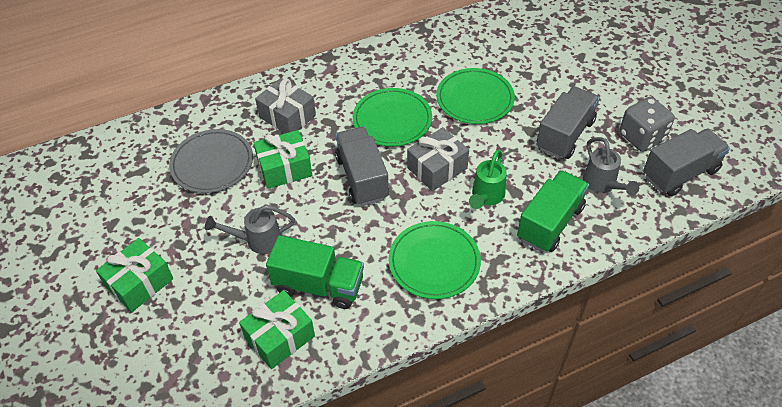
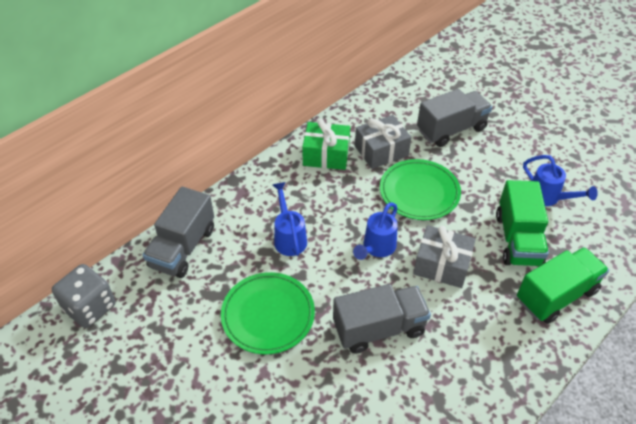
blue watering can: 0 -> 3
green gift: 3 -> 1
green plate: 3 -> 2
green watering can: 1 -> 0
grey plate: 1 -> 0
grey watering can: 2 -> 0

